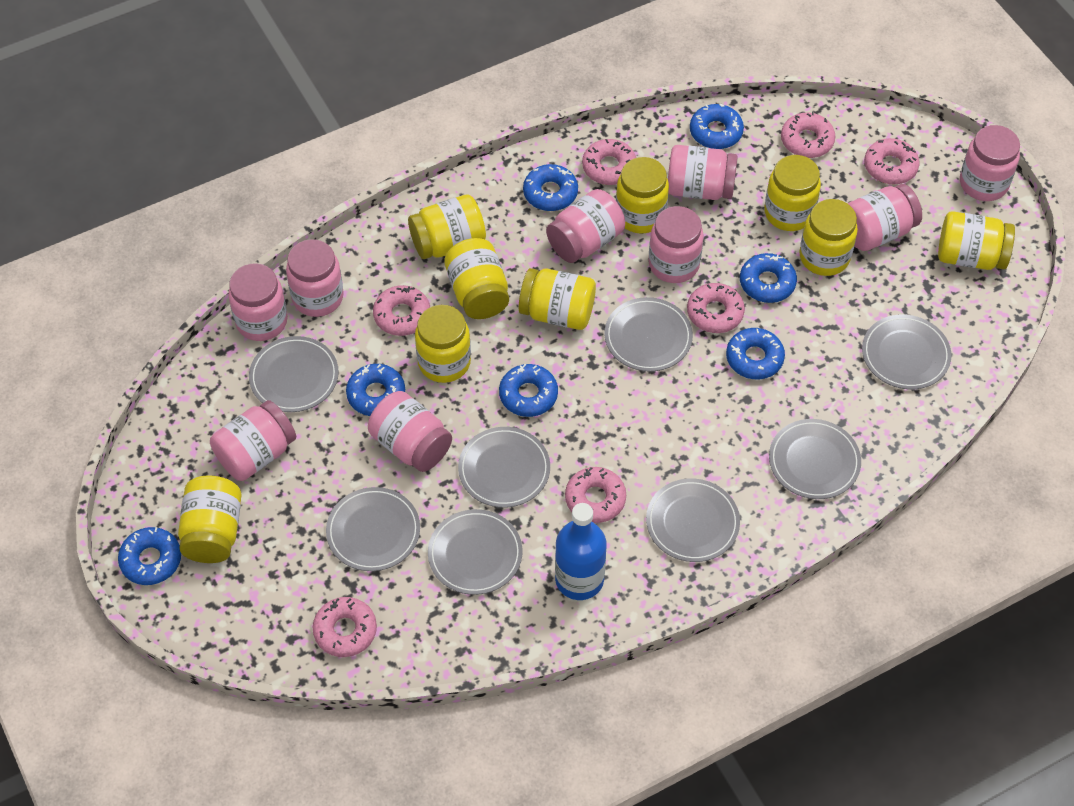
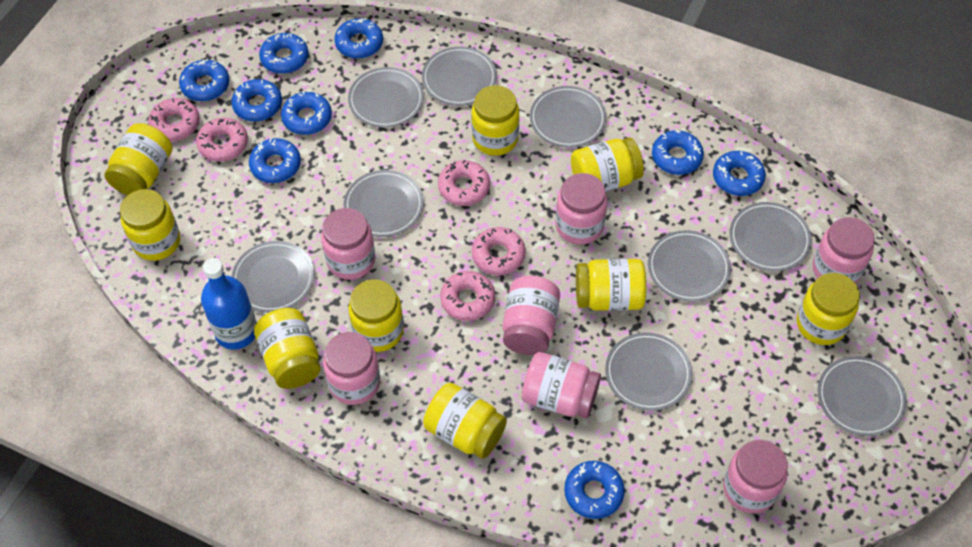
blue donut: 7 -> 9
grey plate: 8 -> 9
pink donut: 7 -> 5
pink jar: 9 -> 7

